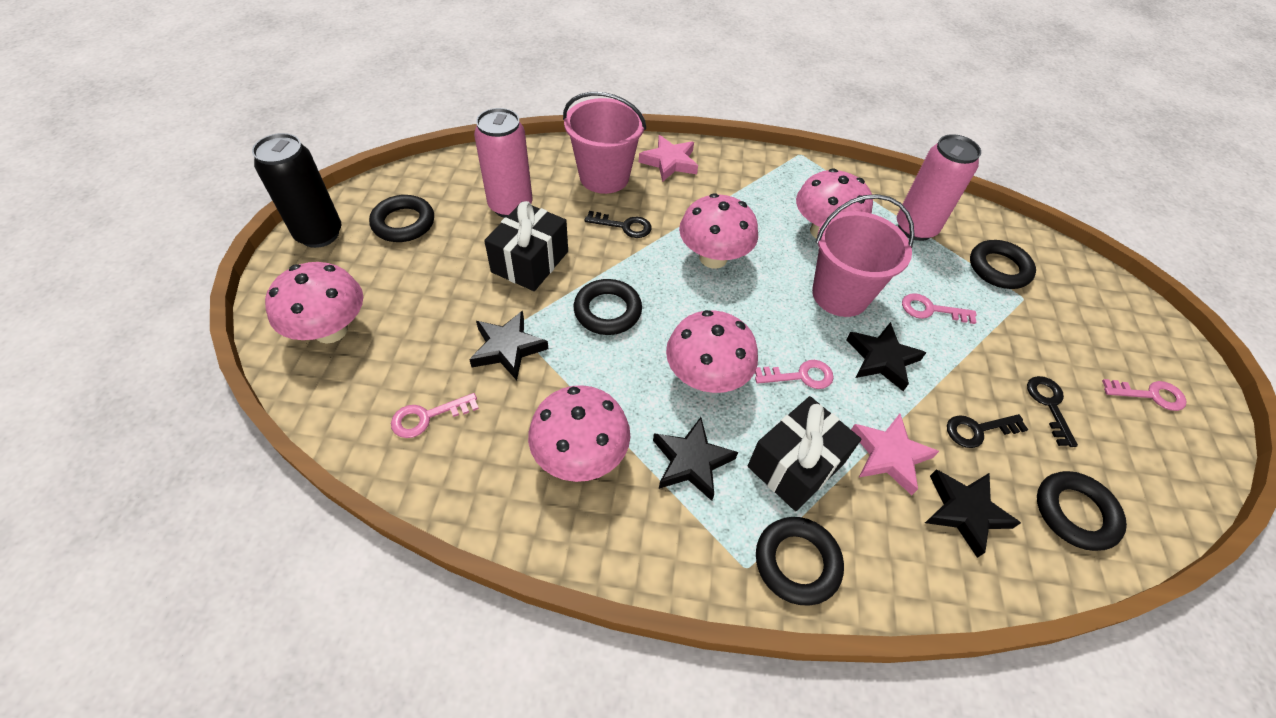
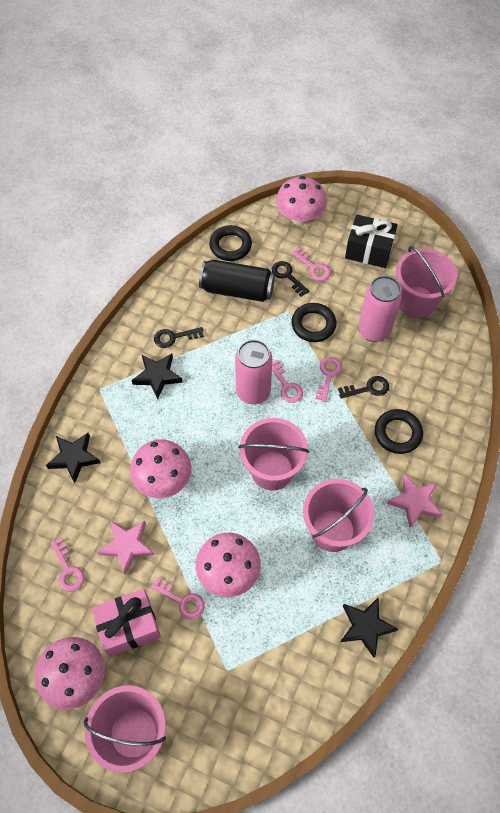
black gift: 2 -> 1
black ring: 5 -> 3
black star: 4 -> 3
pink bucket: 2 -> 4
pink gift: 0 -> 1
pink key: 4 -> 5
pink mushroom: 5 -> 4

